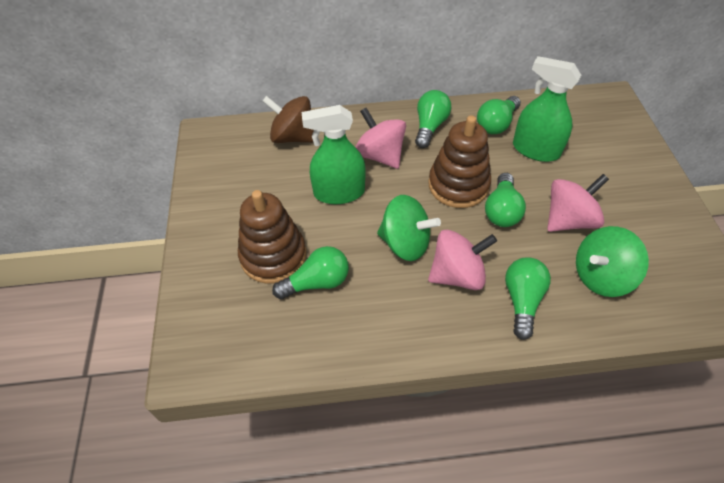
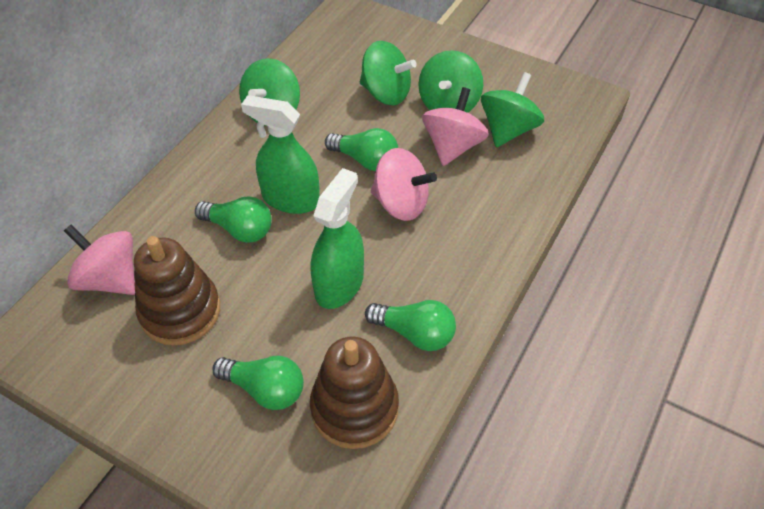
brown spinning top: 1 -> 0
green light bulb: 5 -> 4
green spinning top: 2 -> 4

